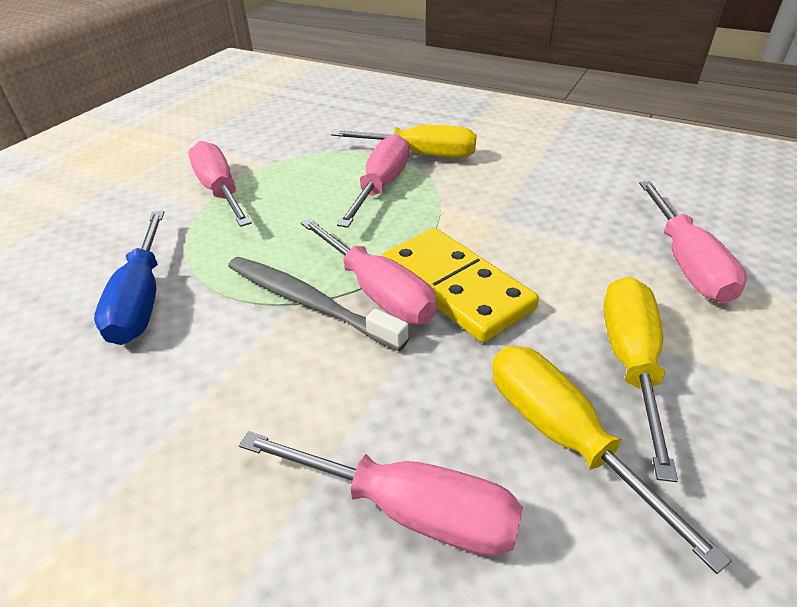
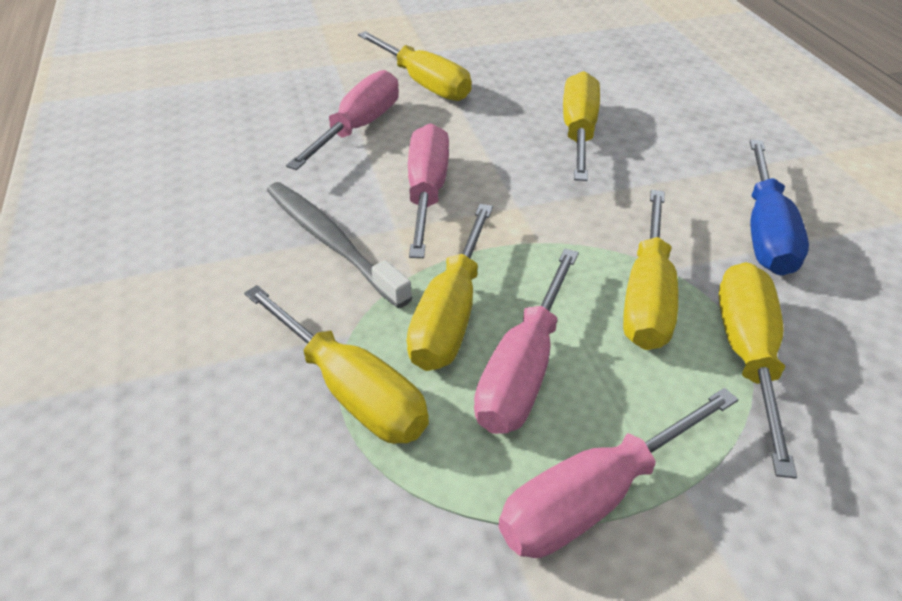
pink screwdriver: 5 -> 4
yellow domino: 1 -> 0
yellow screwdriver: 3 -> 6

